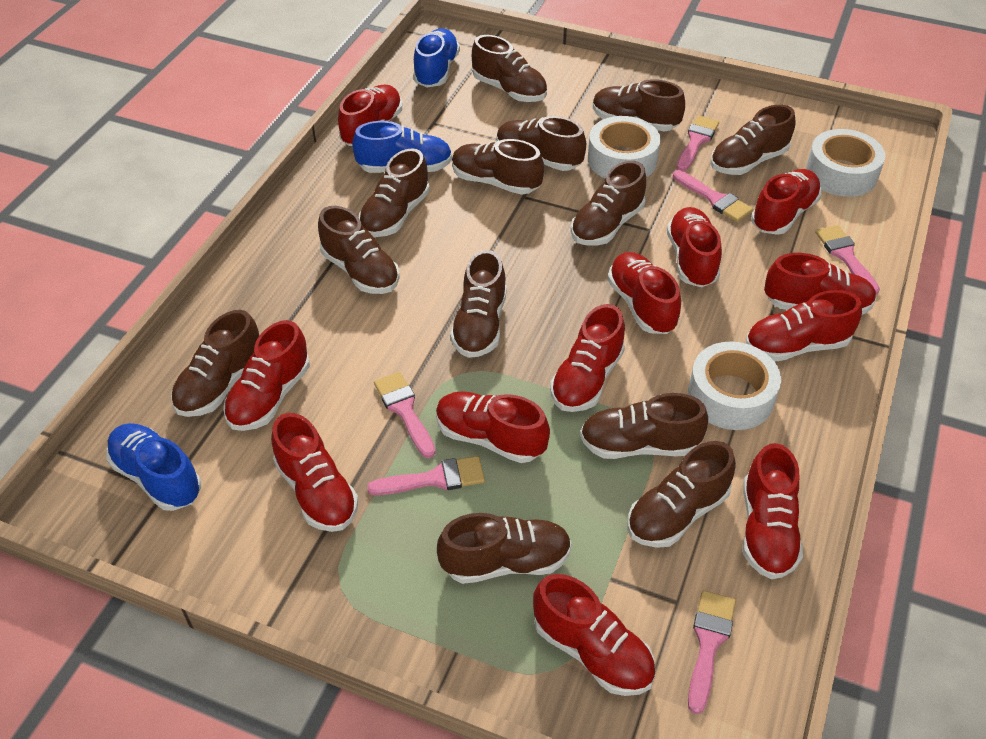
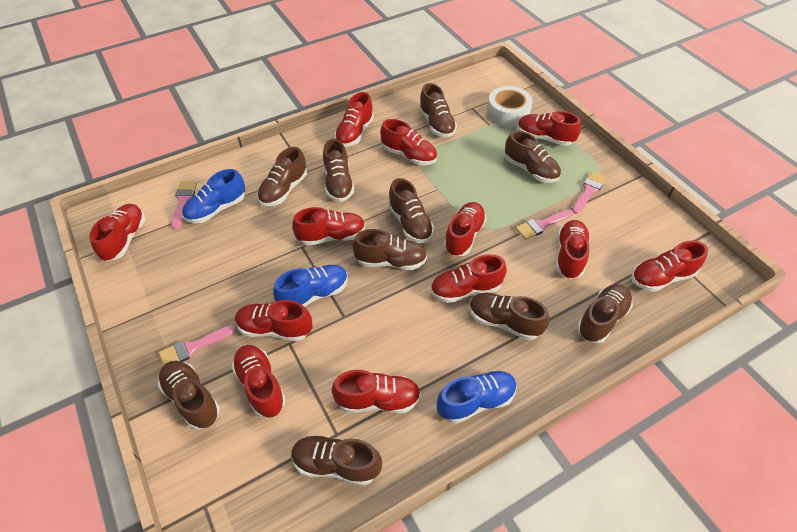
brown shoe: 13 -> 10
pink brush: 6 -> 4
white tape: 3 -> 1

